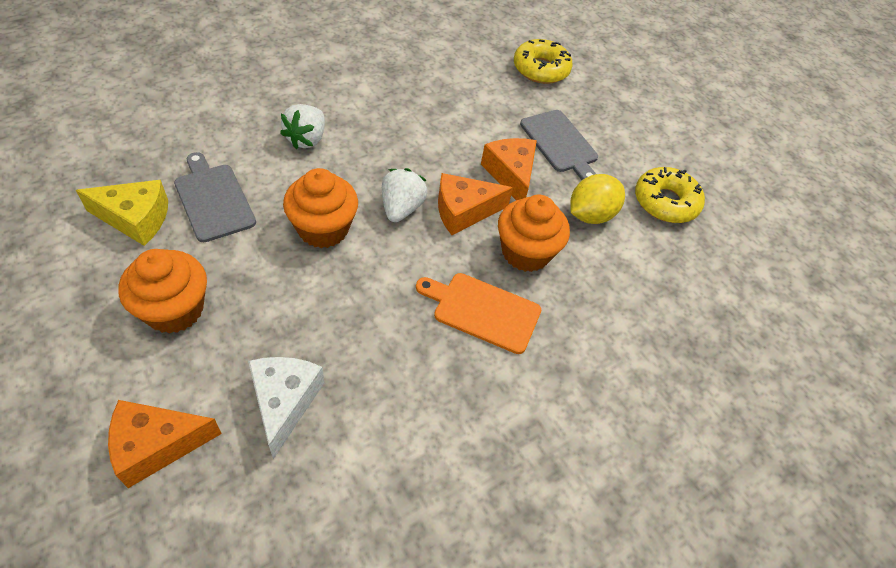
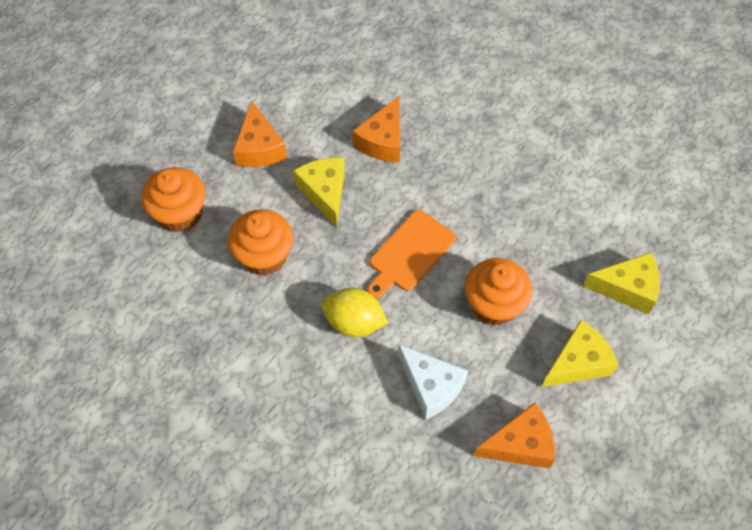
grey cutting board: 2 -> 0
white strawberry: 2 -> 0
yellow cheese: 1 -> 3
yellow donut: 2 -> 0

